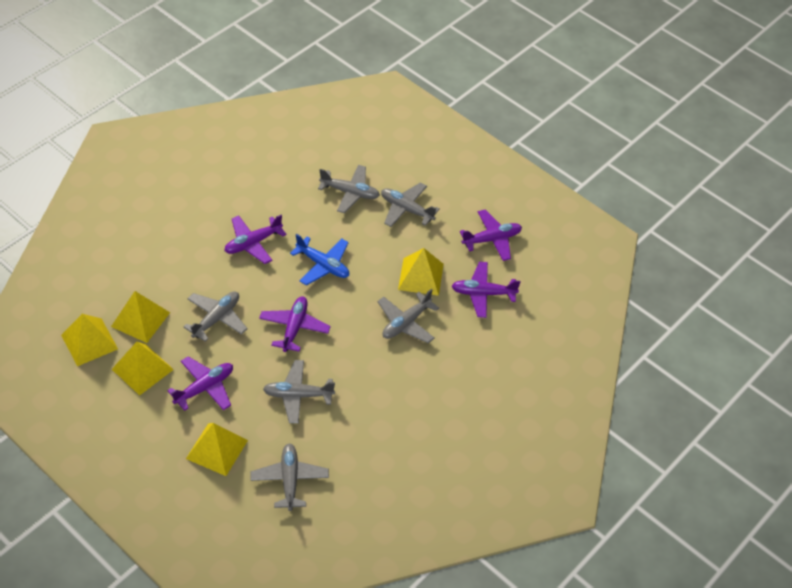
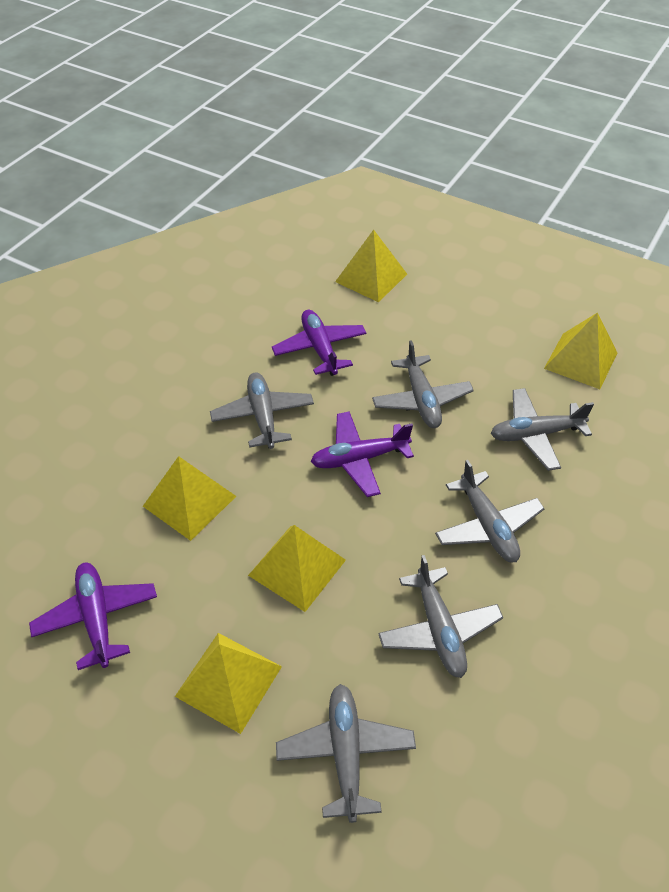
blue plane: 1 -> 0
purple plane: 5 -> 3

